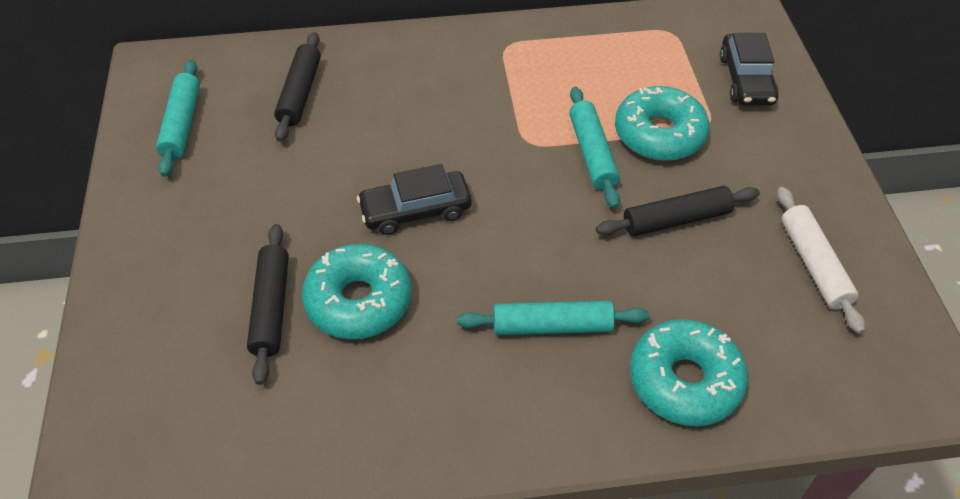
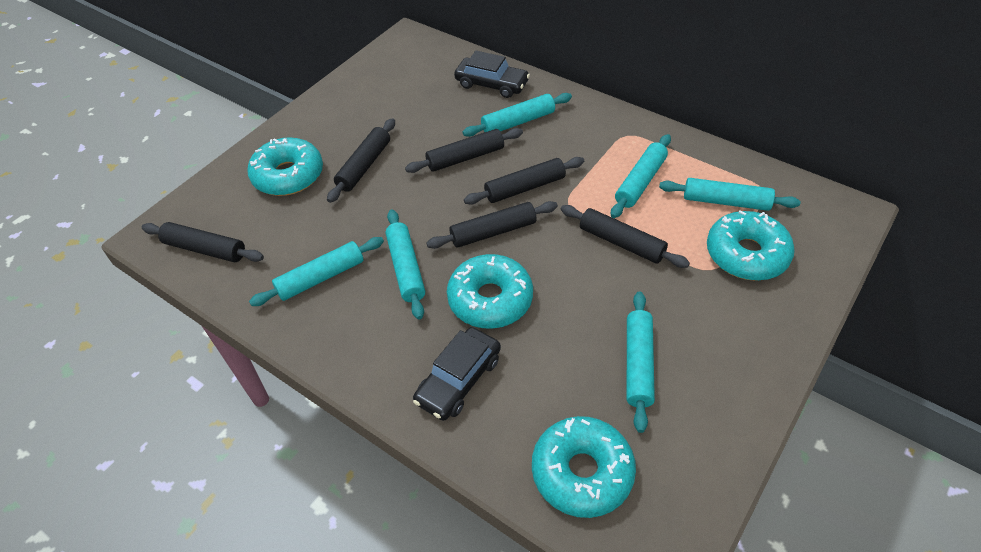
black rolling pin: 3 -> 6
turquoise donut: 3 -> 4
turquoise rolling pin: 3 -> 6
white rolling pin: 1 -> 0

